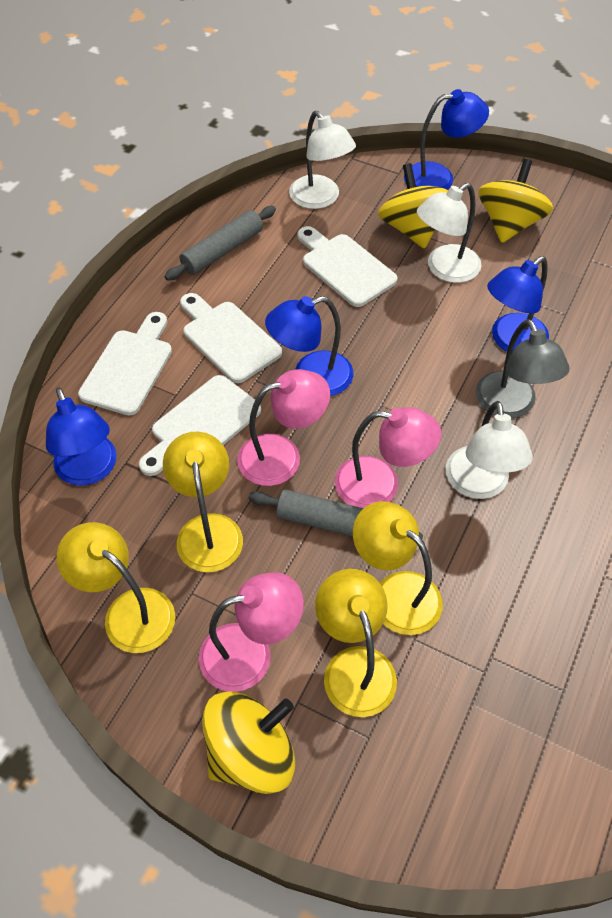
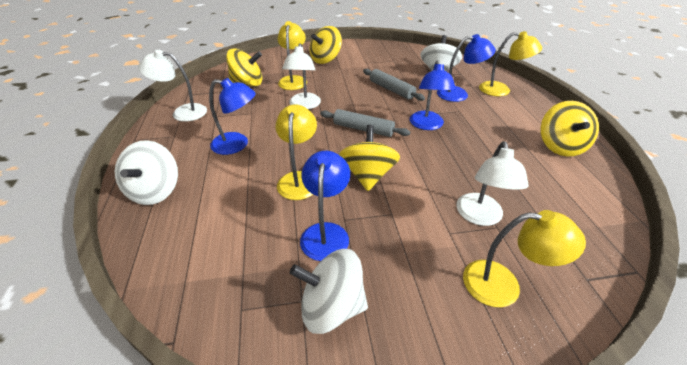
grey lamp: 1 -> 0
pink lamp: 3 -> 0
white cutting board: 4 -> 0
white spinning top: 0 -> 3
yellow spinning top: 3 -> 4

